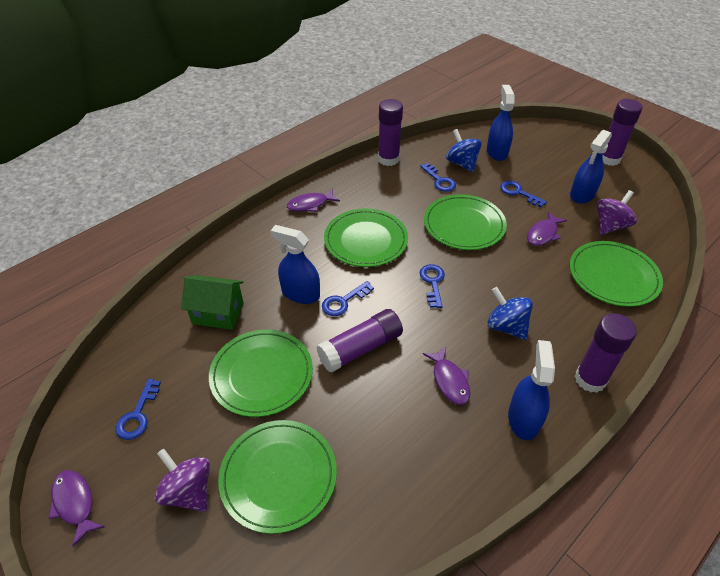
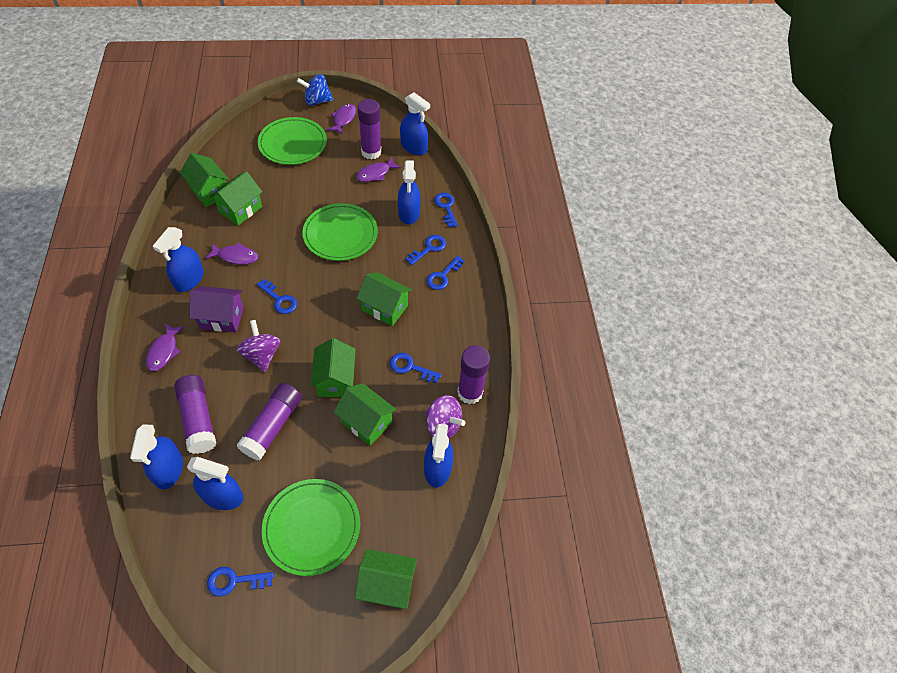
blue key: 5 -> 6
blue spinning top: 2 -> 1
blue spray bottle: 4 -> 6
green house: 1 -> 6
green plate: 5 -> 3
purple house: 0 -> 1

